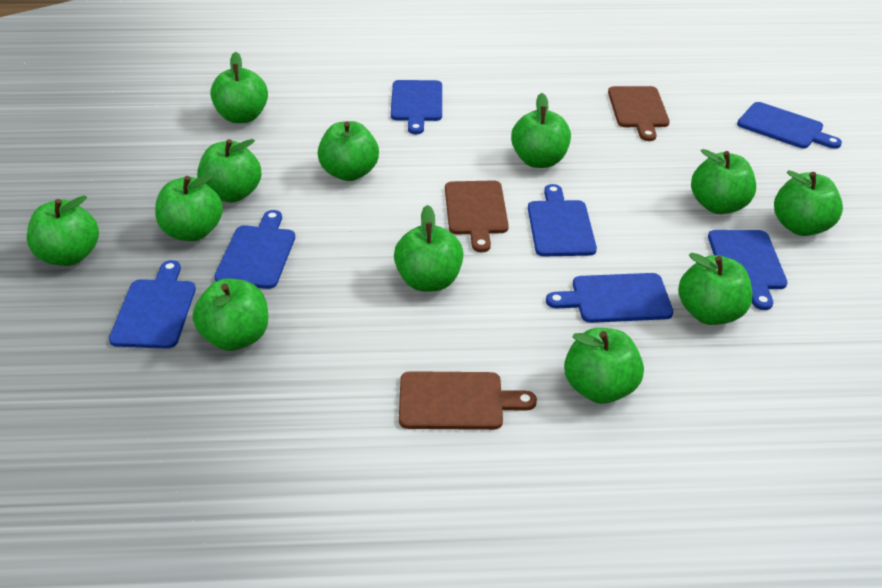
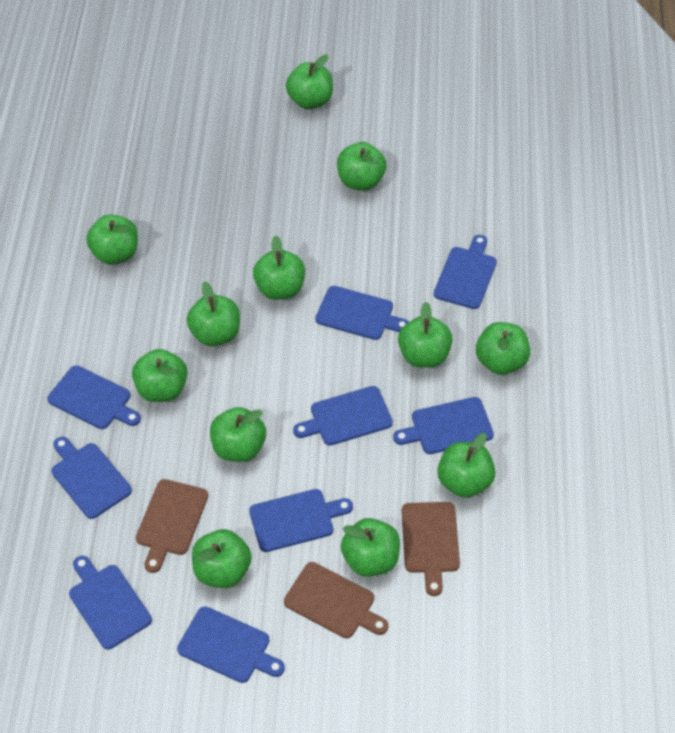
blue cutting board: 7 -> 9

